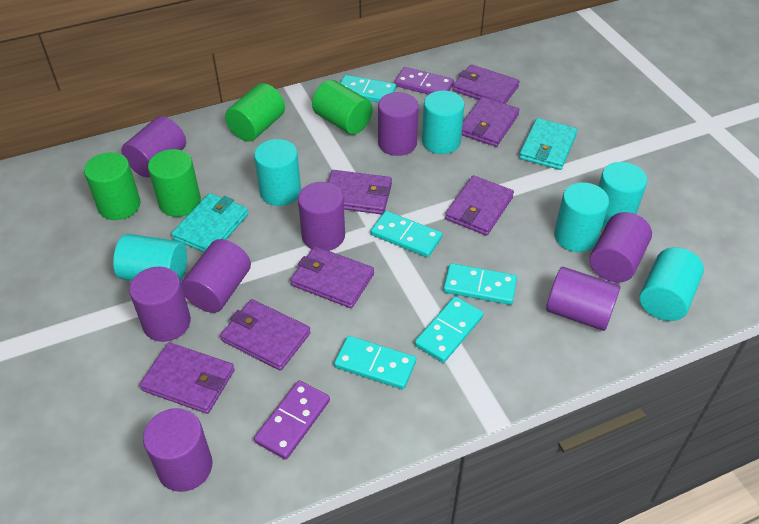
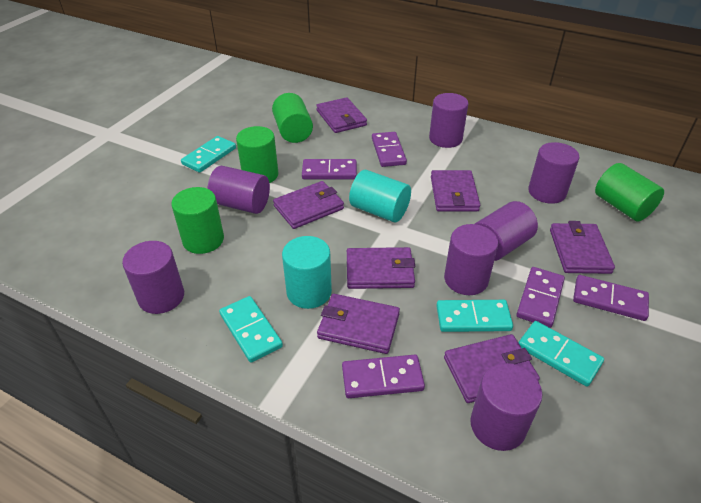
purple cylinder: 8 -> 7
purple domino: 2 -> 5
turquoise cylinder: 6 -> 2
turquoise domino: 5 -> 4
turquoise wallet: 2 -> 0

